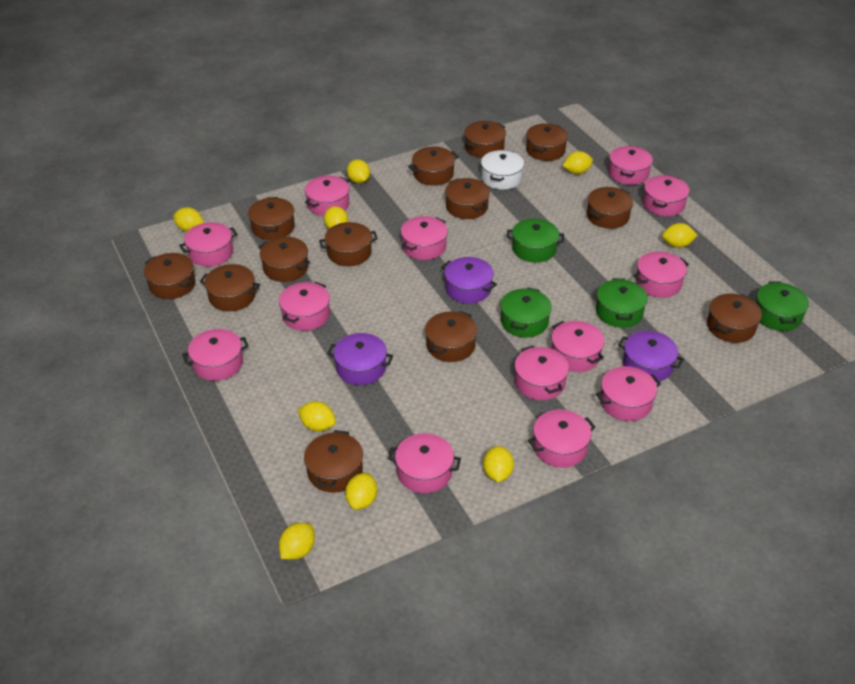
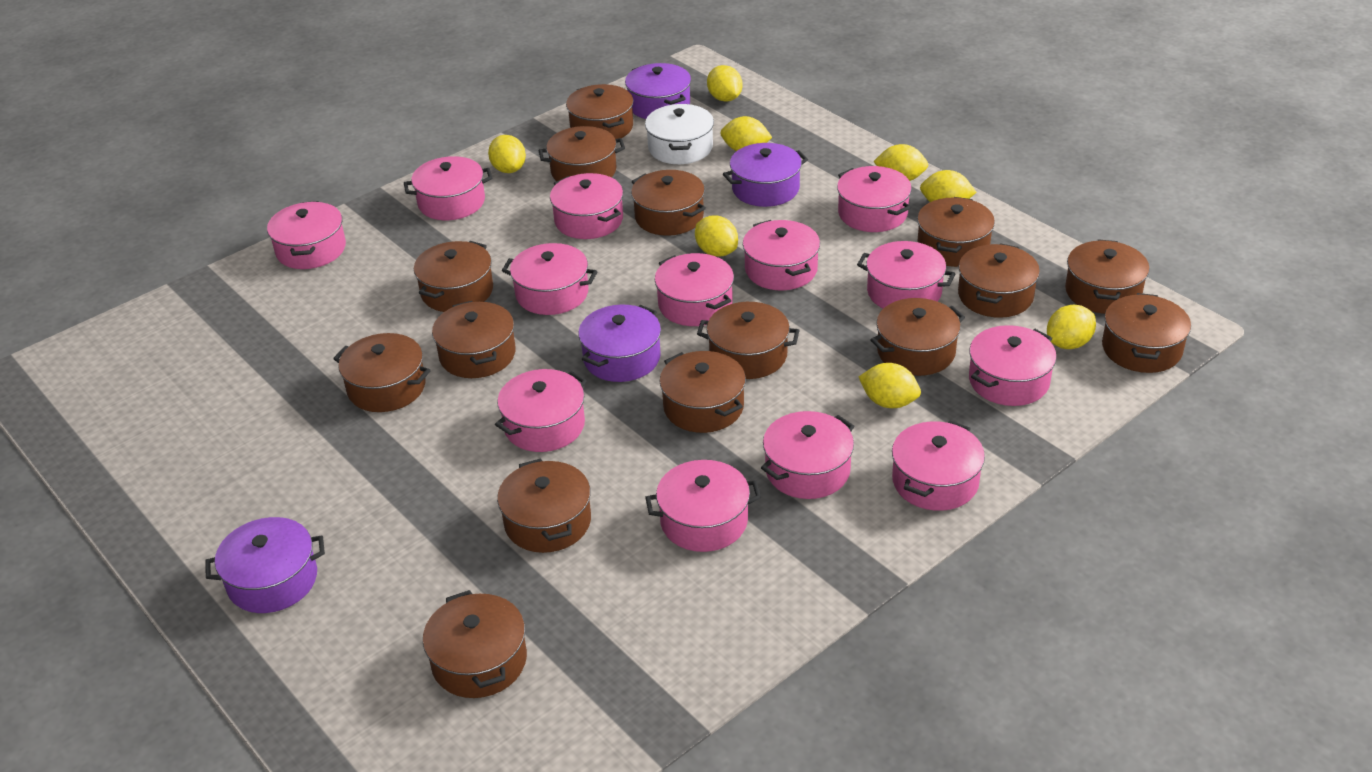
brown pot: 13 -> 15
green pot: 4 -> 0
purple pot: 3 -> 4
yellow lemon: 9 -> 8

